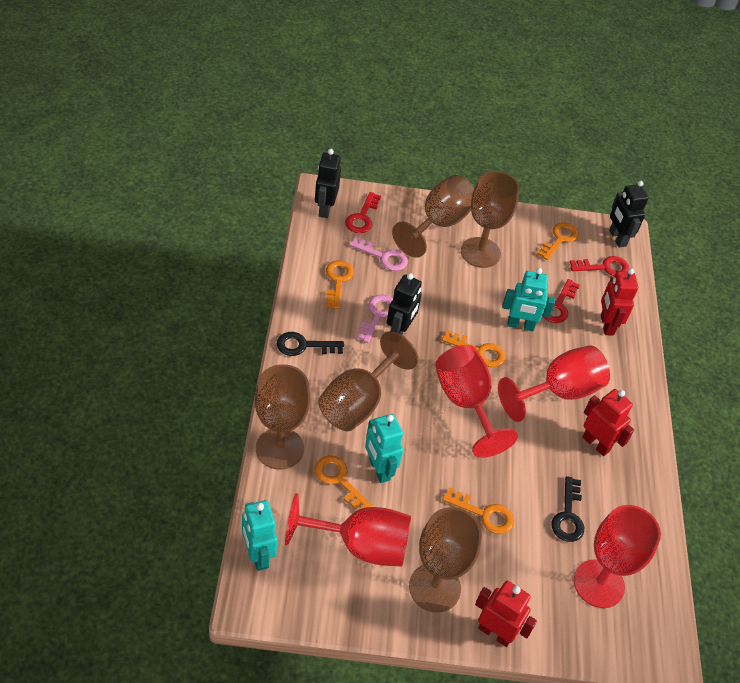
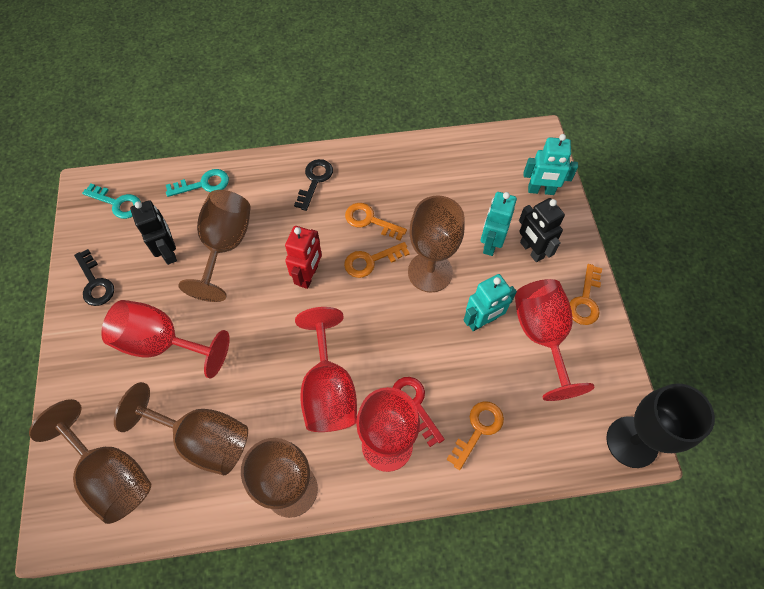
black goblet: 0 -> 1
black robot: 3 -> 2
orange key: 5 -> 4
pink key: 2 -> 0
red key: 3 -> 1
red robot: 3 -> 1
turquoise key: 0 -> 2

